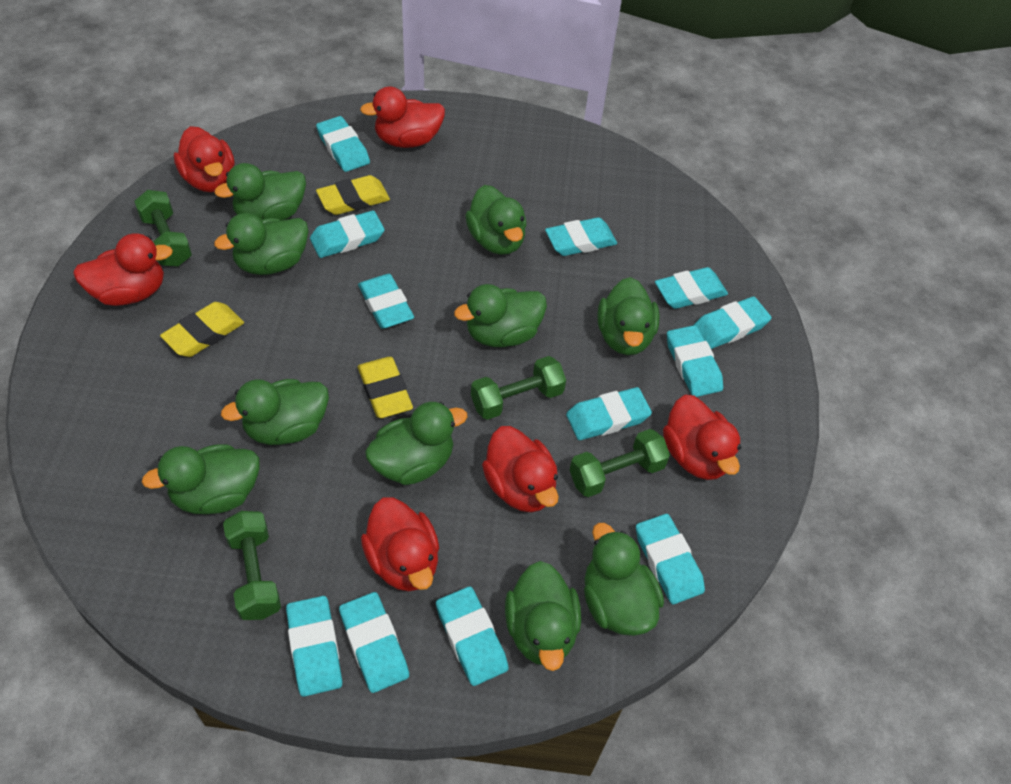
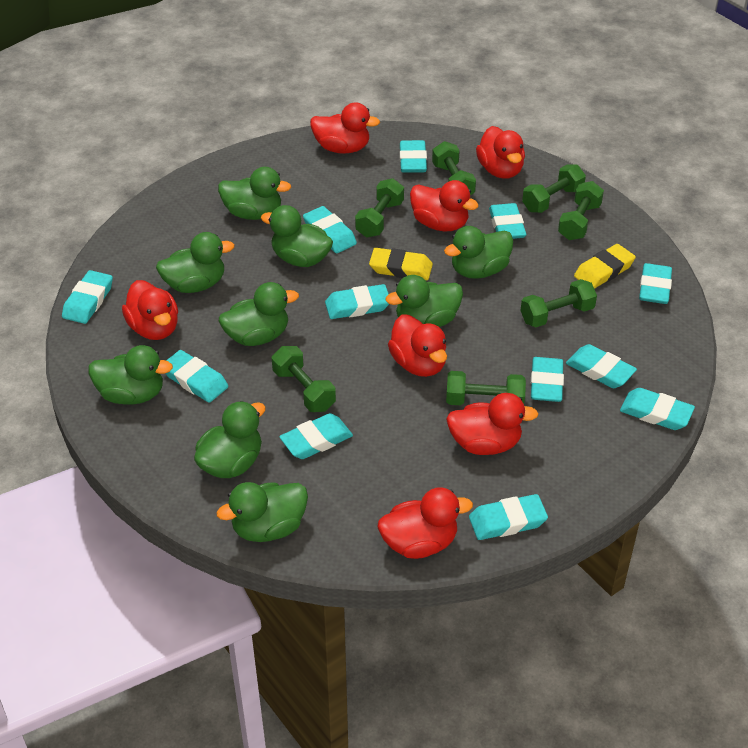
green duck: 10 -> 9
green dumbbell: 4 -> 7
red duck: 6 -> 7
yellow eraser: 3 -> 2

